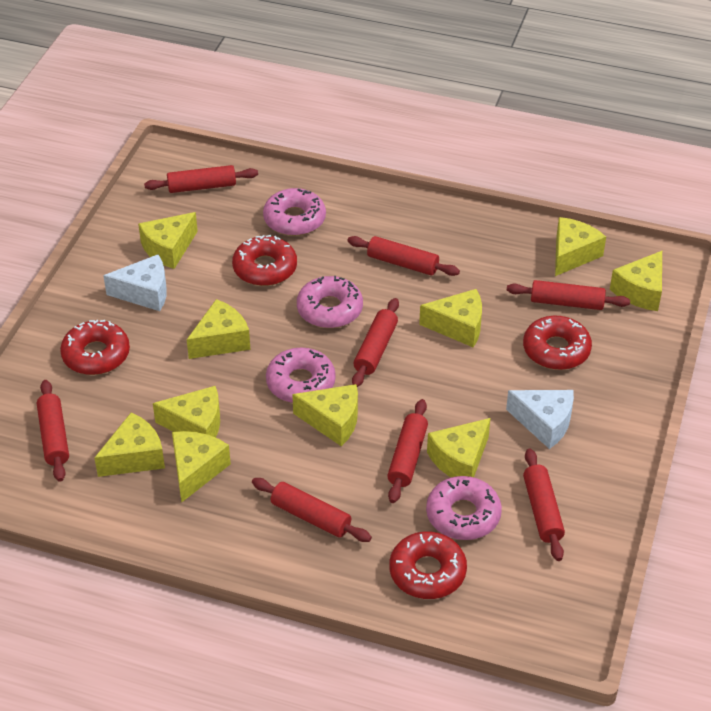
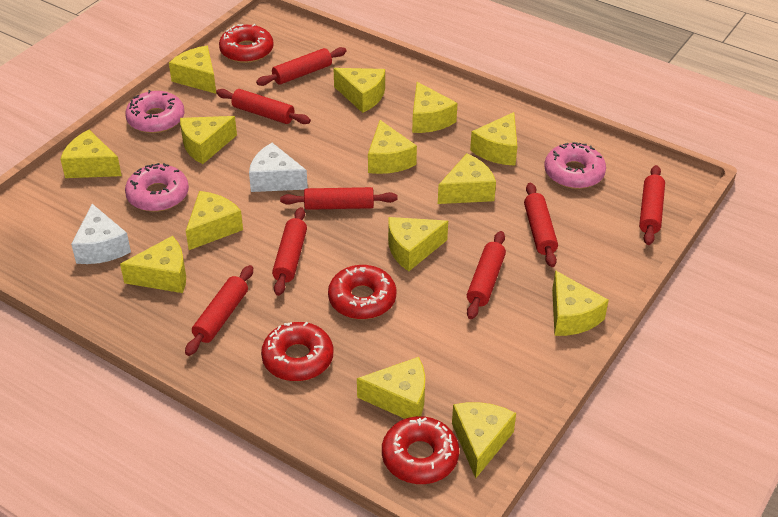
pink donut: 4 -> 3
yellow cheese: 10 -> 14

